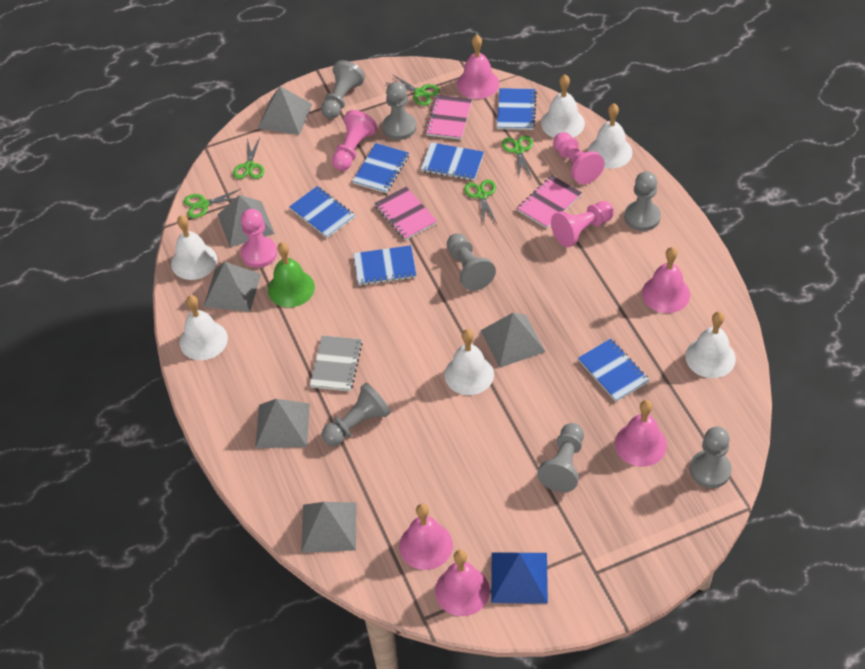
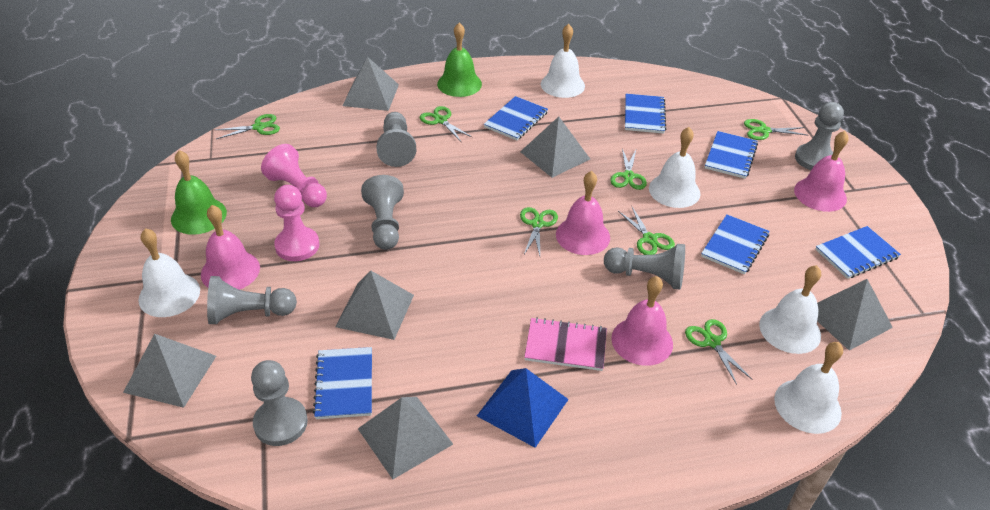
green bell: 1 -> 2
green scissors: 5 -> 7
grey notebook: 1 -> 0
grey pawn: 7 -> 6
pink bell: 5 -> 4
pink notebook: 3 -> 1
pink pawn: 4 -> 2
white bell: 6 -> 5

